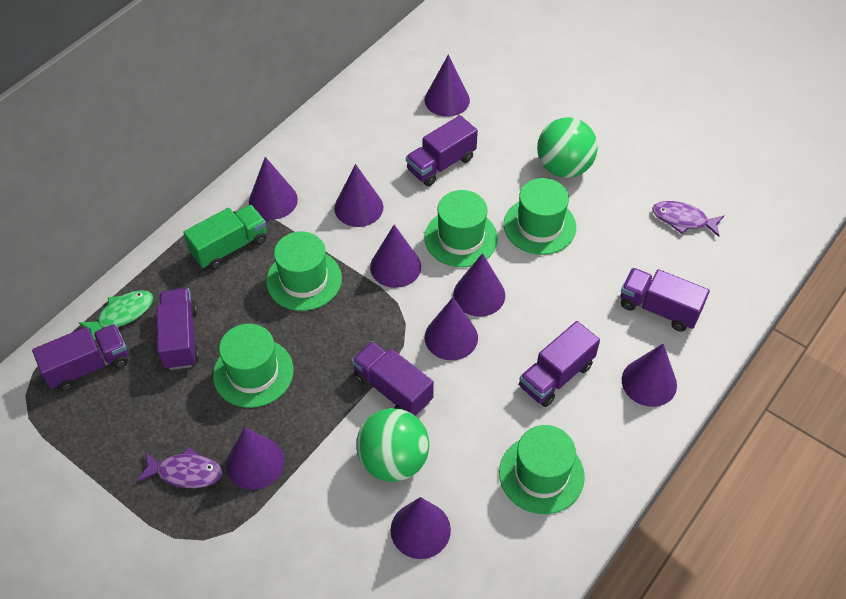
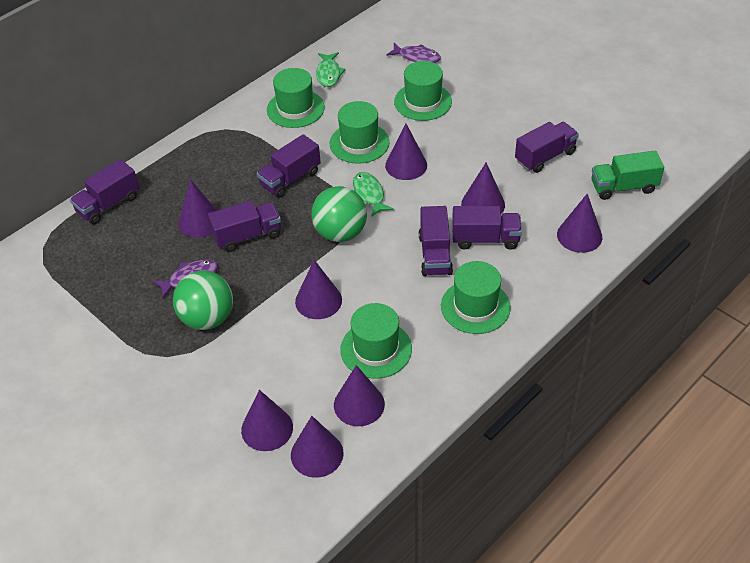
green fish: 1 -> 2
purple cone: 9 -> 8

